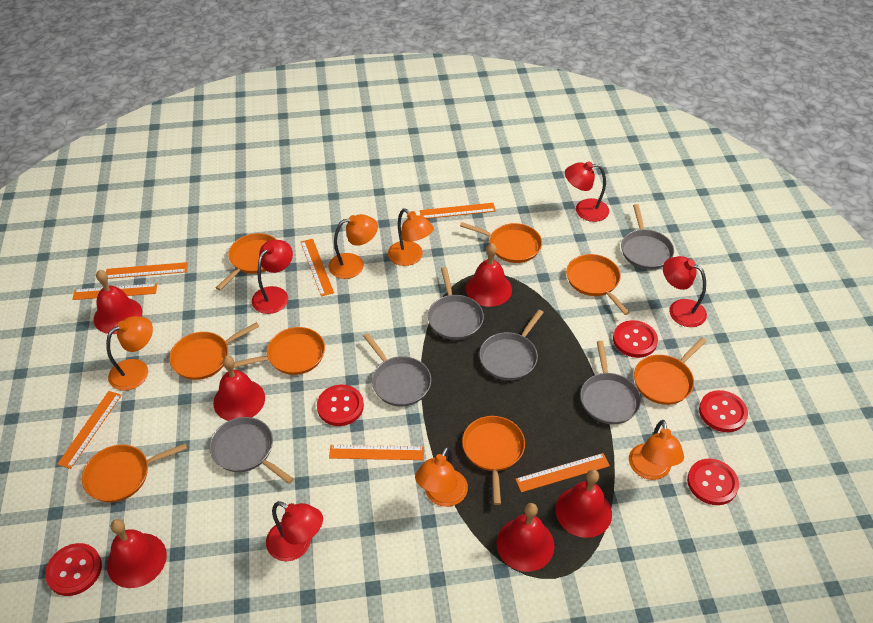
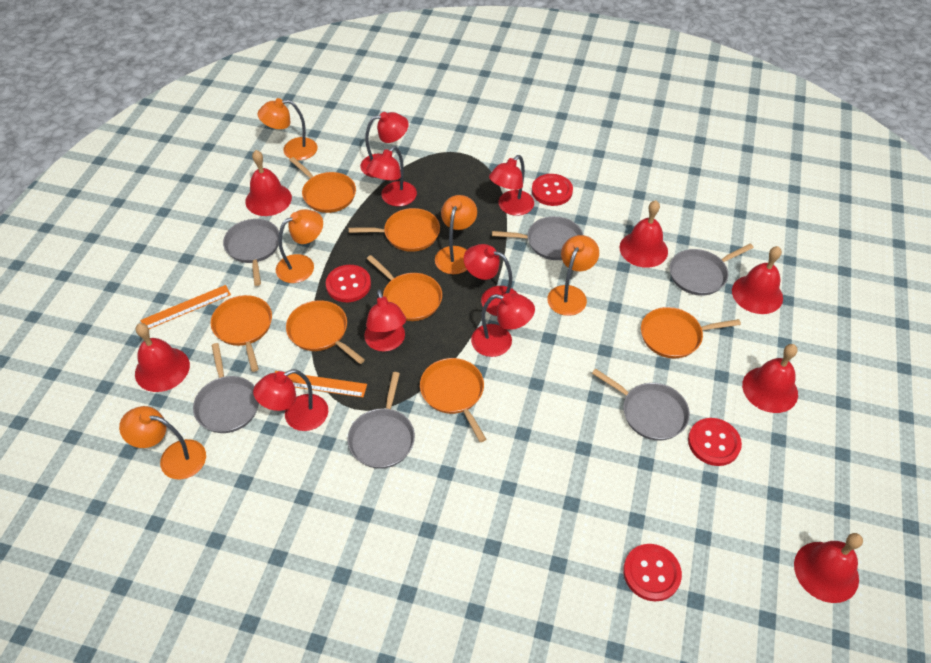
orange pan: 8 -> 7
orange ruler: 7 -> 2
red button: 5 -> 4
red lamp: 4 -> 7

